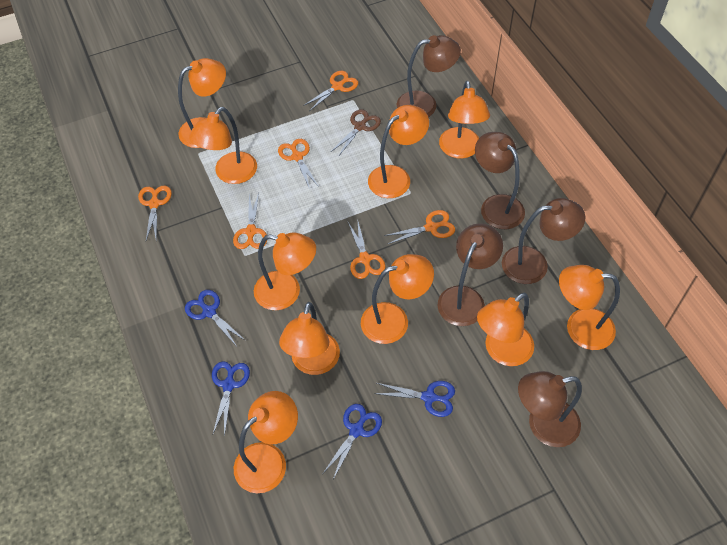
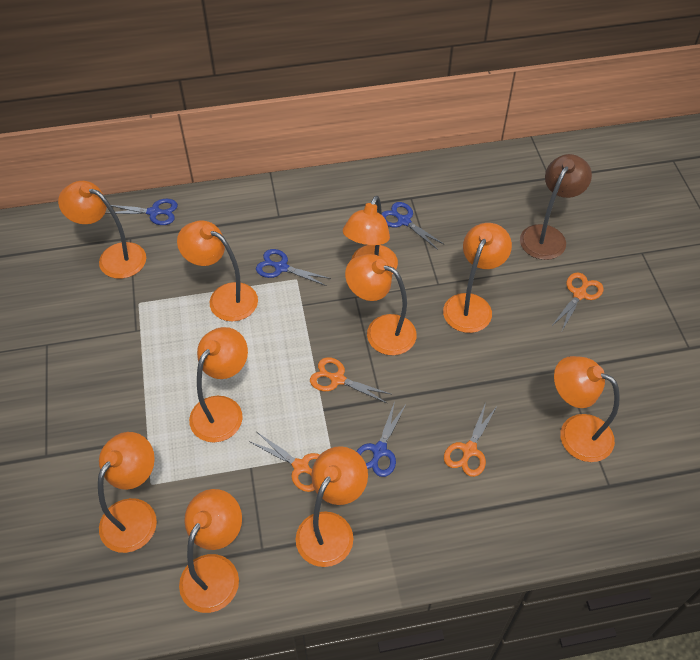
brown lamp: 5 -> 1
brown scissors: 1 -> 0
orange scissors: 6 -> 4

